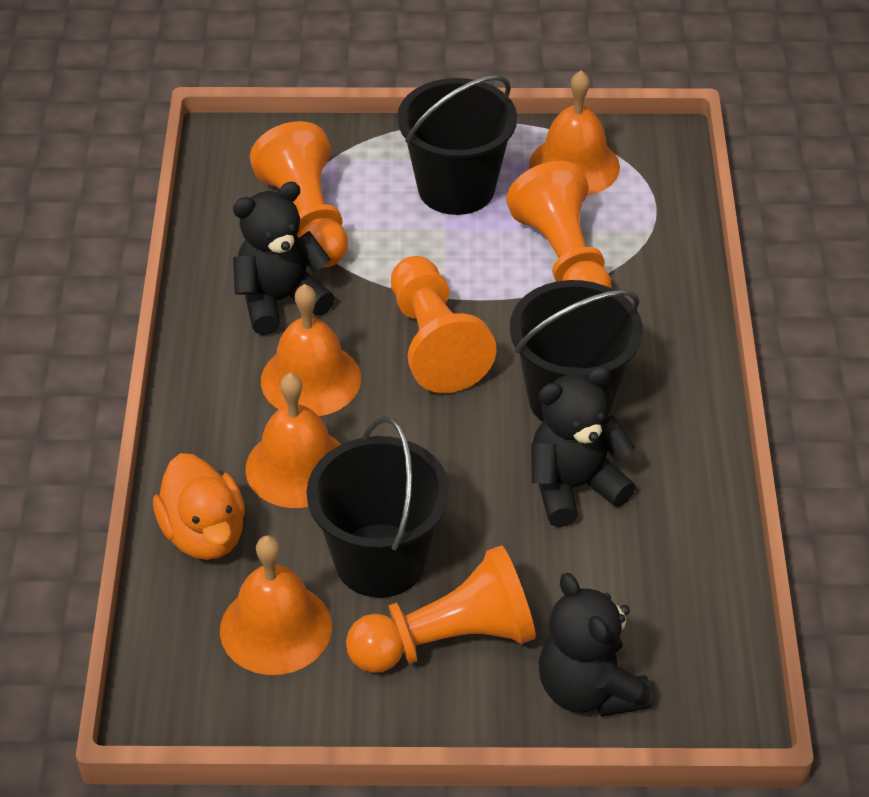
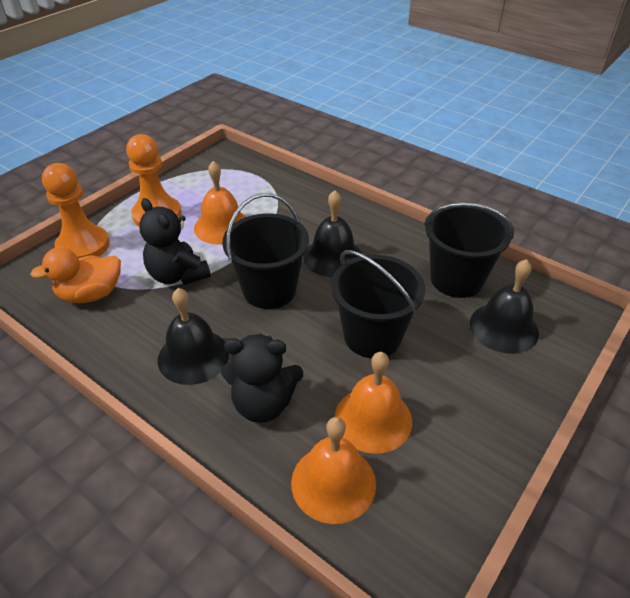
black bell: 0 -> 3
black teddy bear: 3 -> 2
orange bell: 4 -> 3
orange pawn: 4 -> 2

